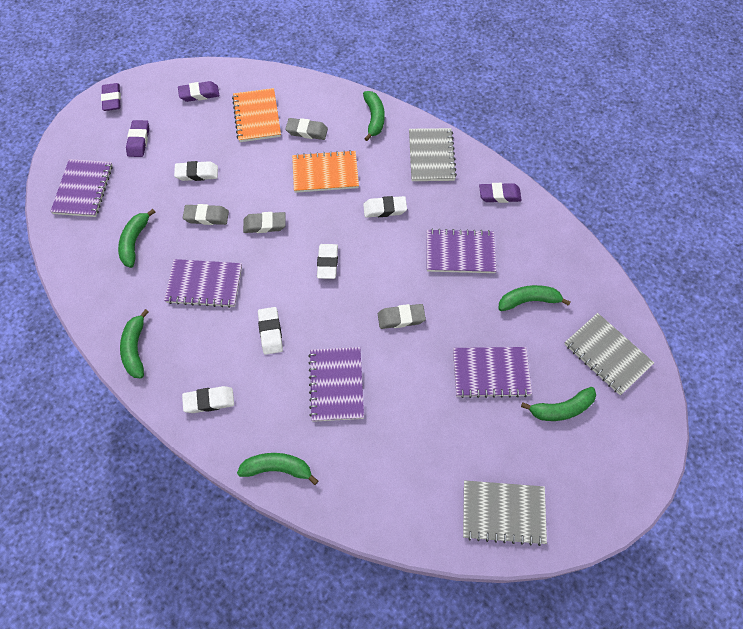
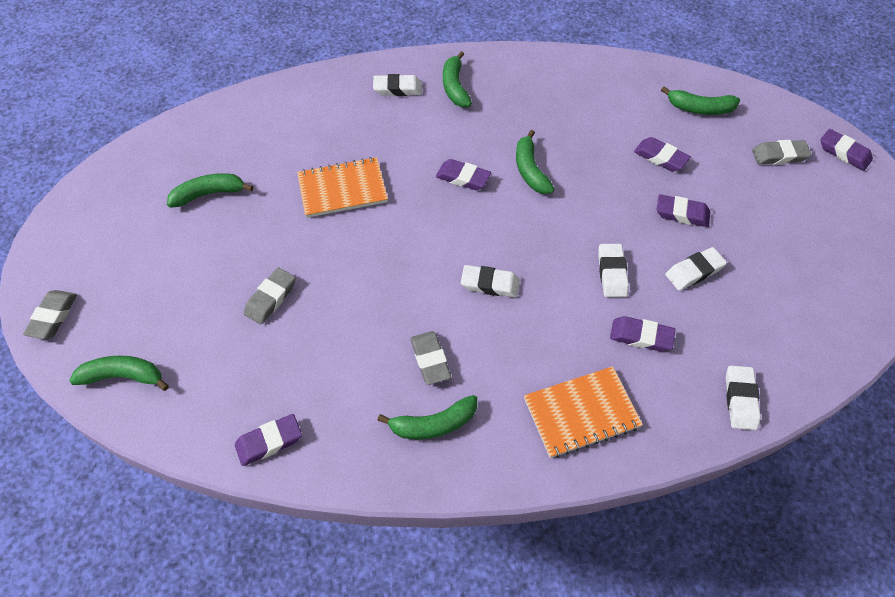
grey notebook: 3 -> 0
purple eraser: 4 -> 6
purple notebook: 5 -> 0

